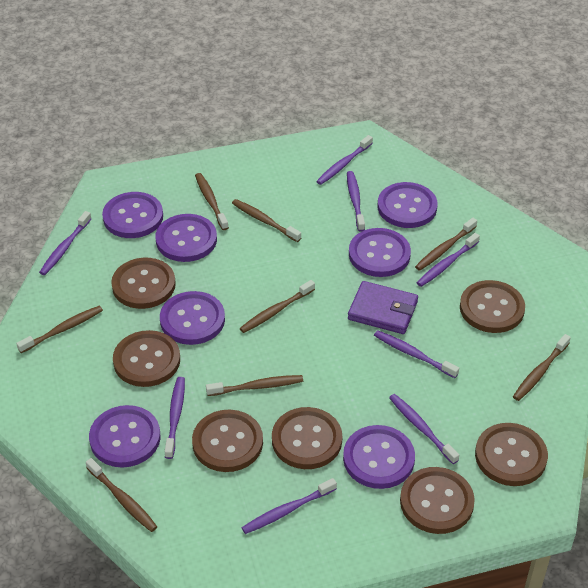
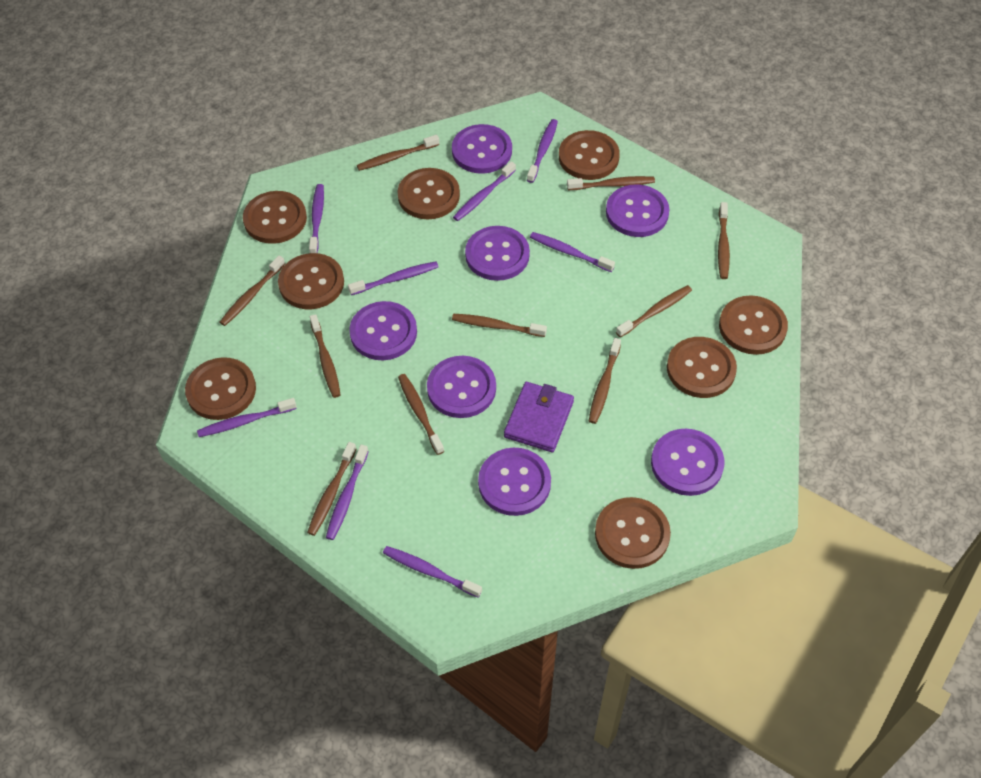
brown button: 7 -> 8
brown toothbrush: 8 -> 10

